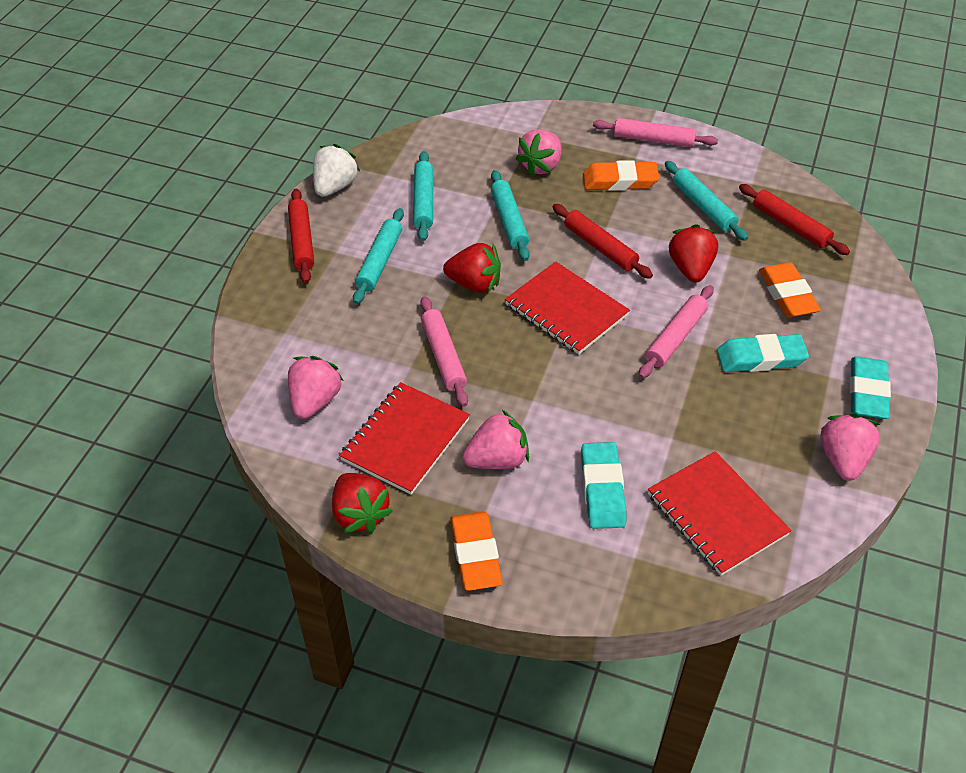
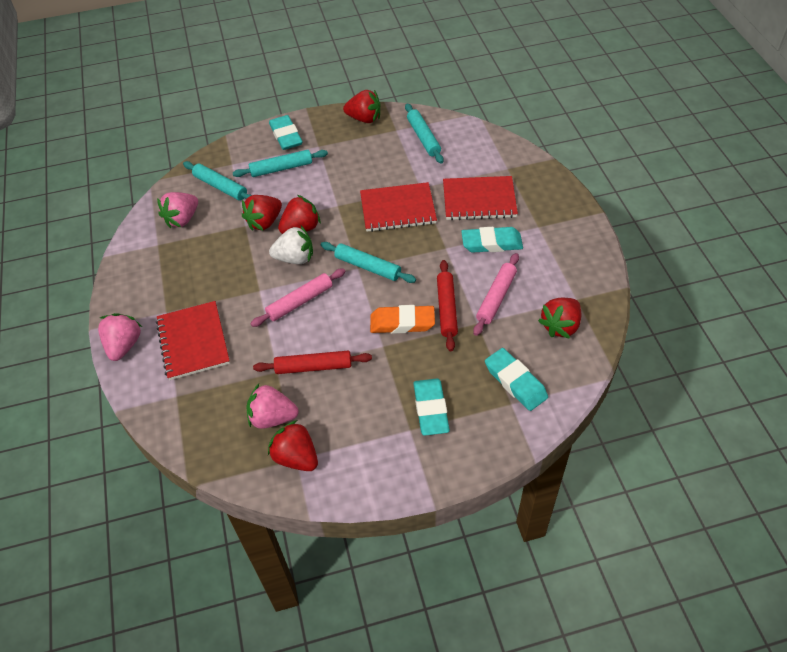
orange eraser: 3 -> 1
pink rolling pin: 3 -> 2
pink strawberry: 4 -> 3
red rolling pin: 3 -> 2
red strawberry: 3 -> 5
turquoise eraser: 3 -> 4

